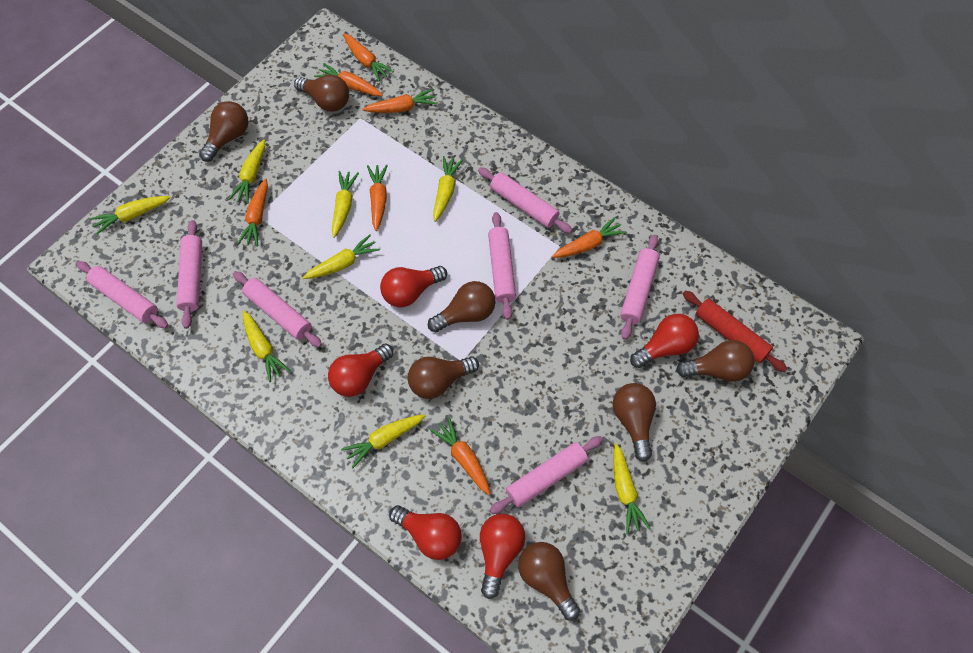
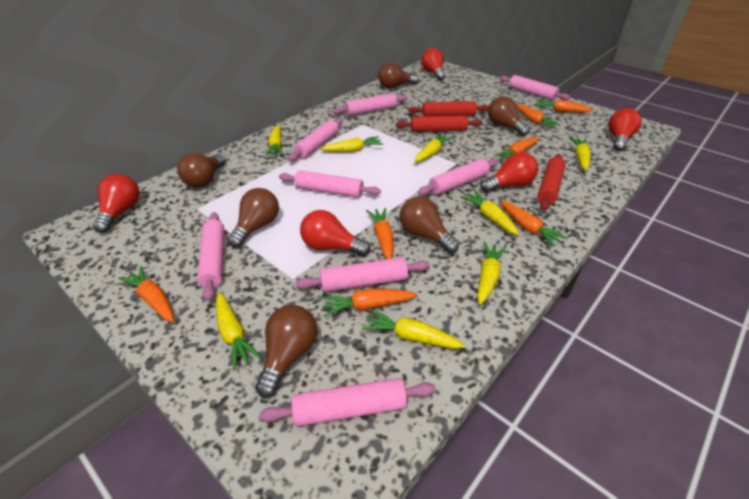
brown light bulb: 7 -> 6
pink rolling pin: 7 -> 8
red rolling pin: 1 -> 3

